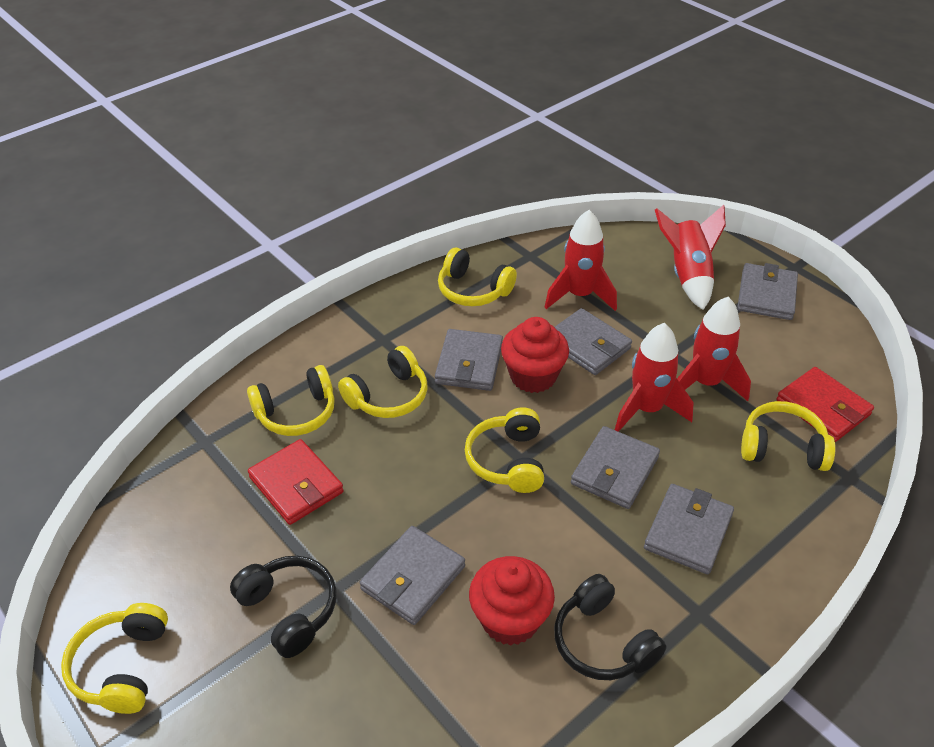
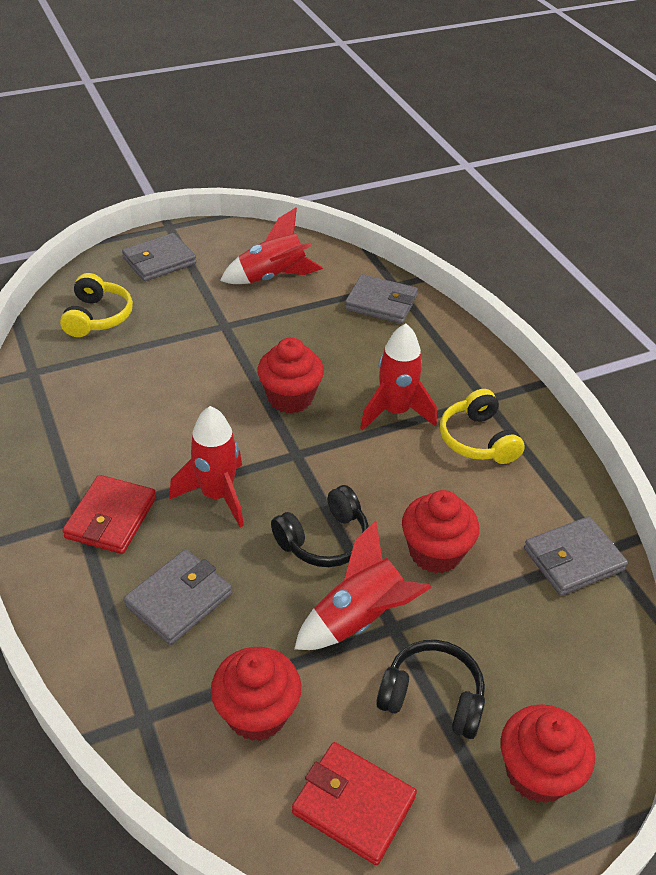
grey wallet: 6 -> 4
red cupcake: 2 -> 4
yellow headphones: 6 -> 2

